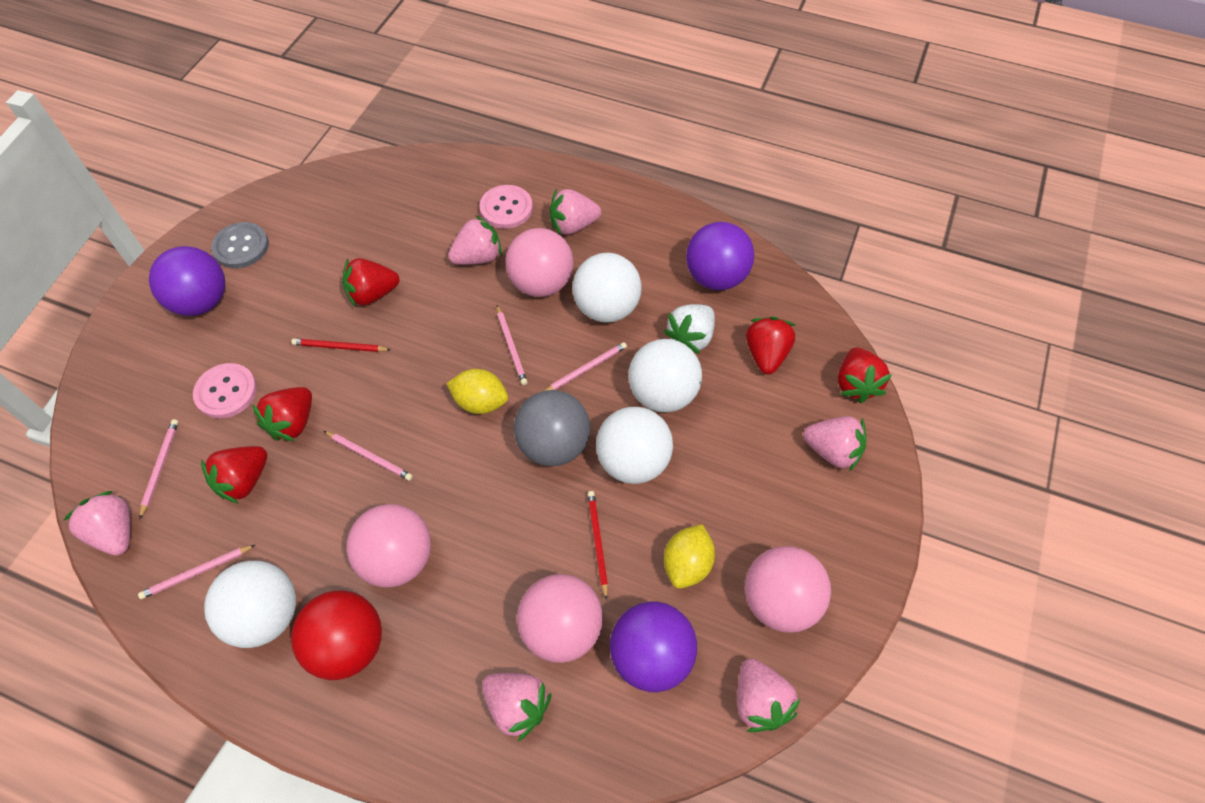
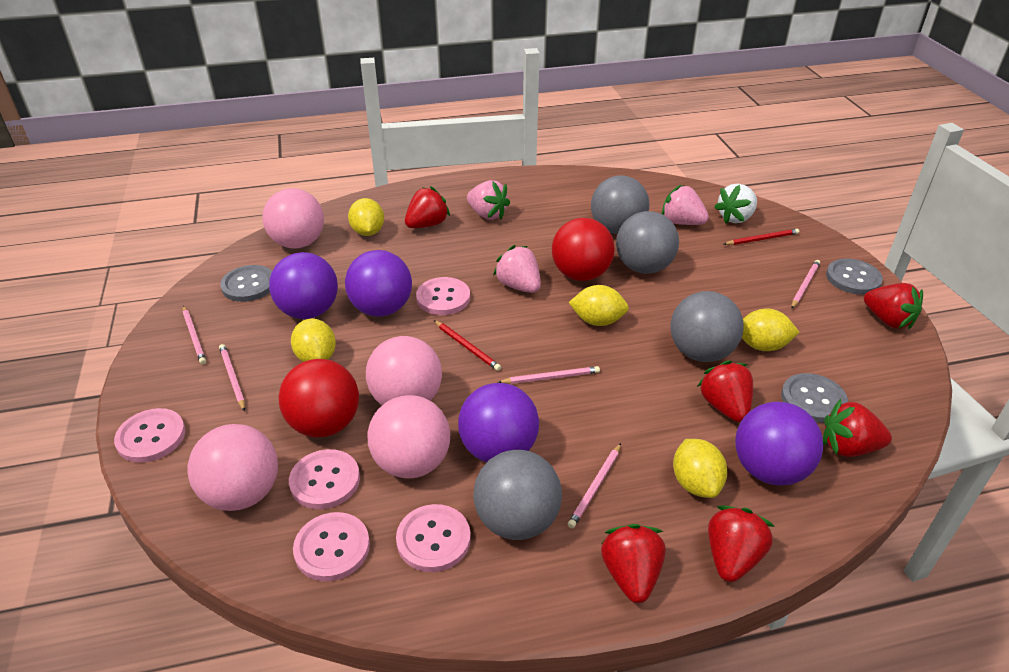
grey ball: 1 -> 4
grey button: 1 -> 3
pink button: 2 -> 5
pink strawberry: 6 -> 3
purple ball: 3 -> 4
red ball: 1 -> 2
red strawberry: 5 -> 6
white ball: 4 -> 0
yellow lemon: 2 -> 5

